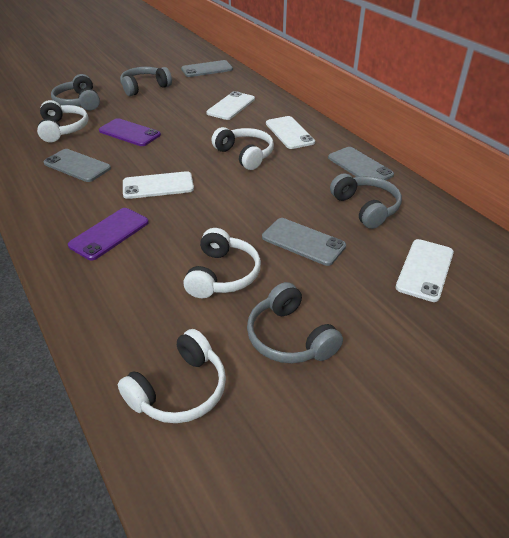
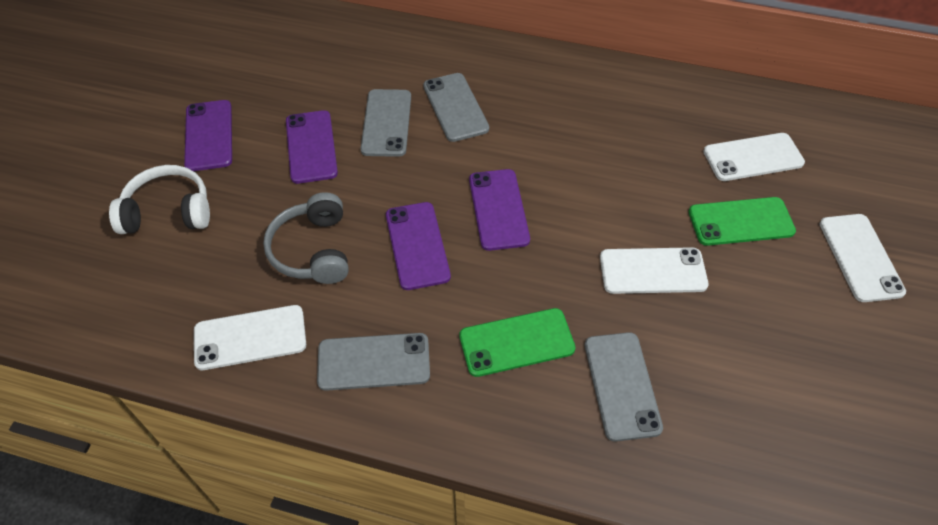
green phone: 0 -> 2
grey headphones: 4 -> 1
purple phone: 2 -> 4
white headphones: 4 -> 1

